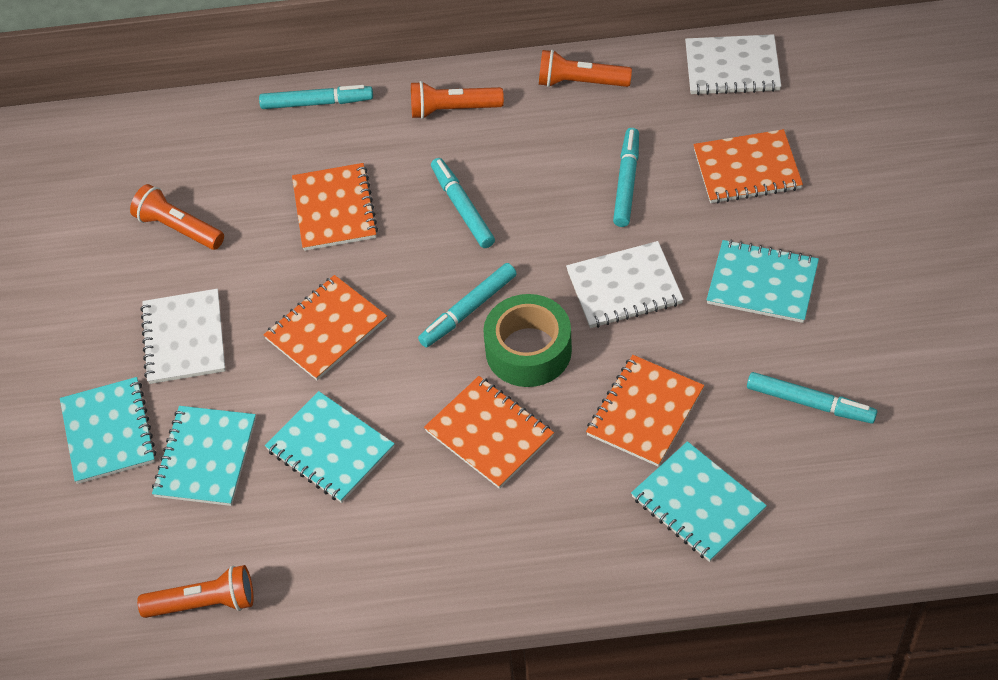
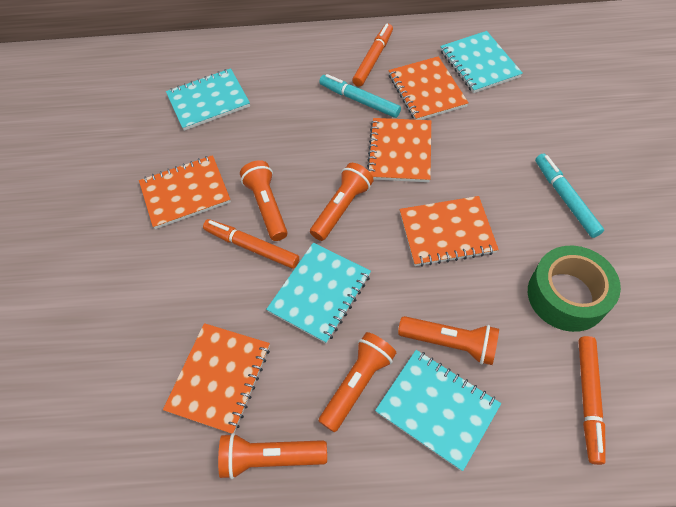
orange flashlight: 4 -> 5
orange marker: 0 -> 3
turquoise marker: 5 -> 2
turquoise notebook: 5 -> 4
white notebook: 3 -> 0

